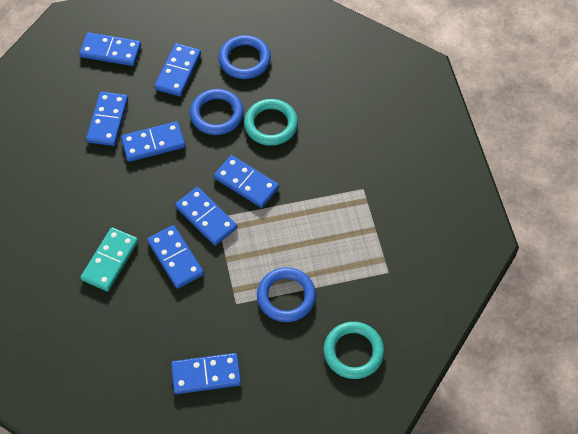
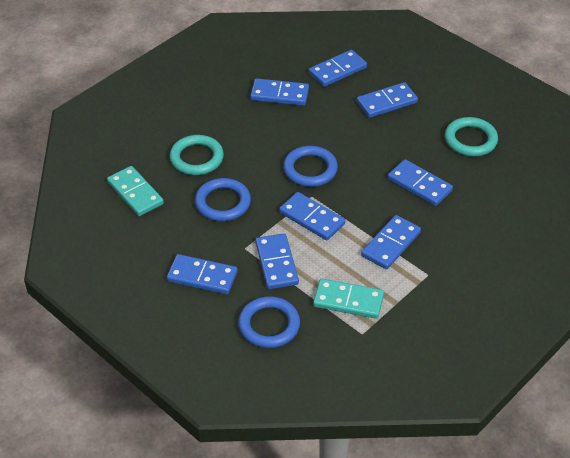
turquoise domino: 1 -> 2

